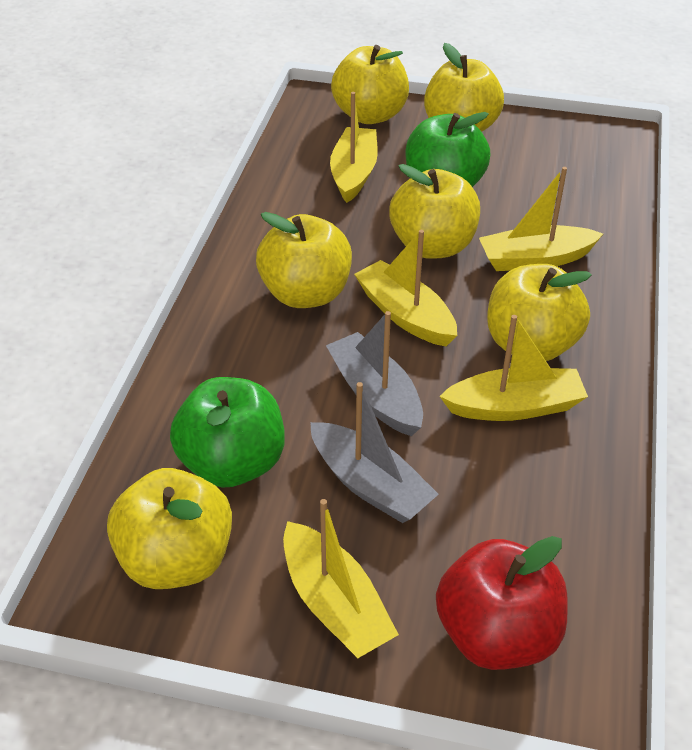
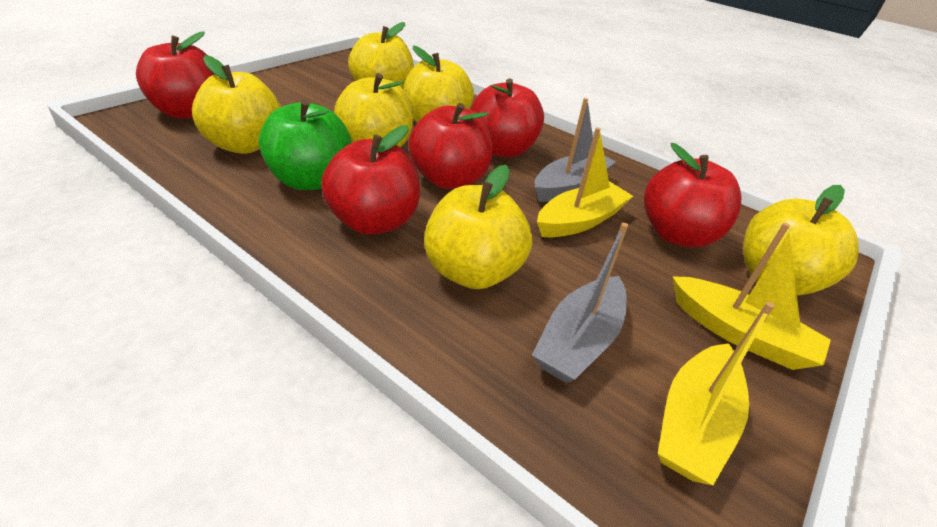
green apple: 2 -> 1
red apple: 1 -> 5
yellow boat: 5 -> 3

